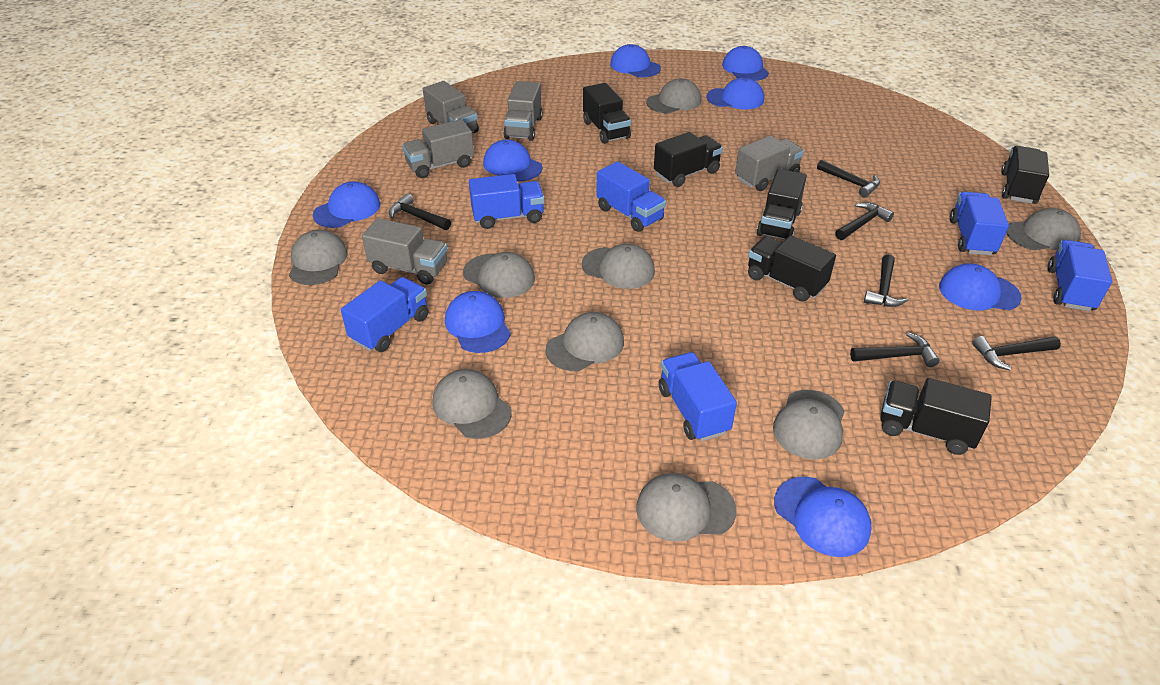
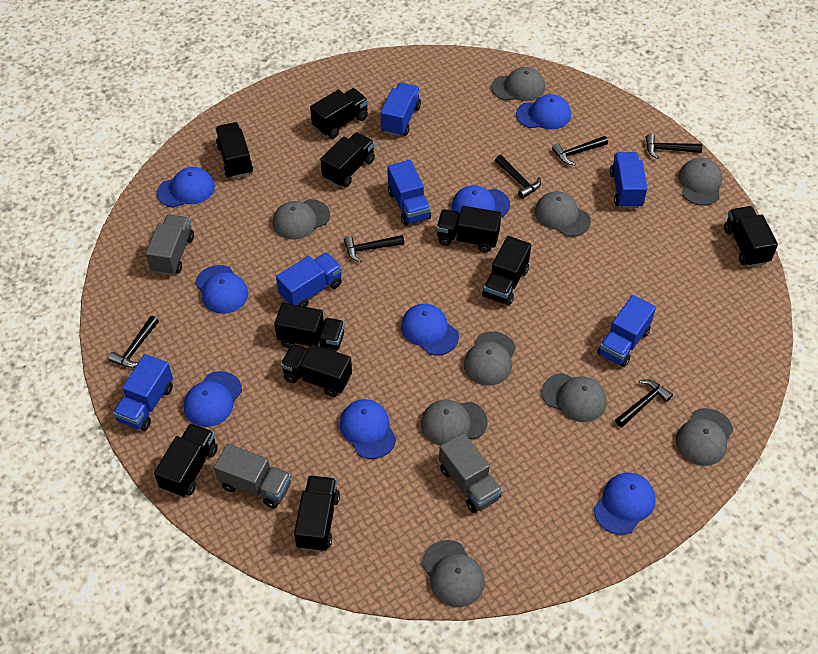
black truck: 6 -> 10
grey truck: 5 -> 3

